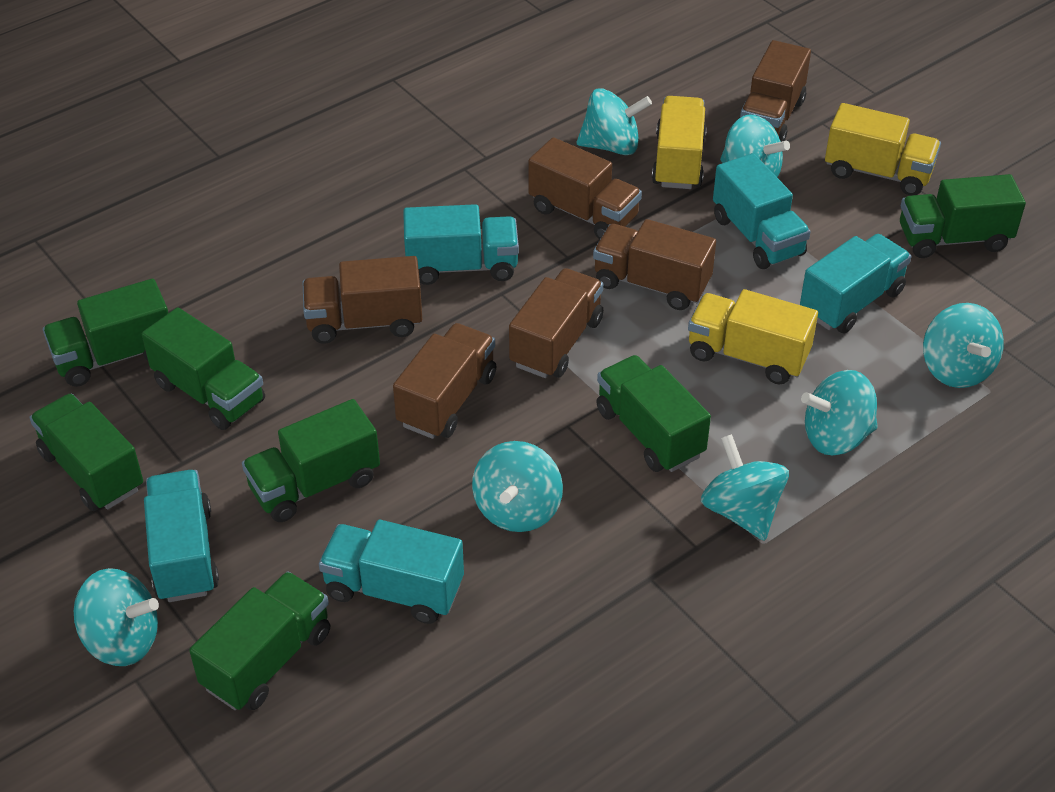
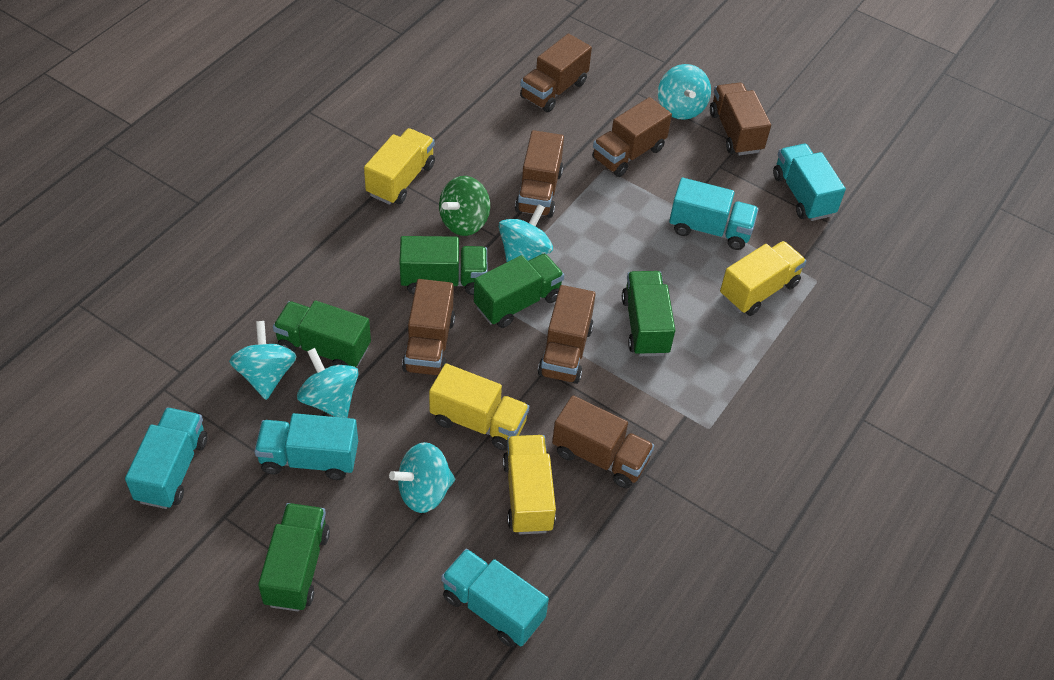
brown truck: 6 -> 7
green spinning top: 0 -> 1
green truck: 7 -> 5
turquoise spinning top: 7 -> 5
yellow truck: 3 -> 4

